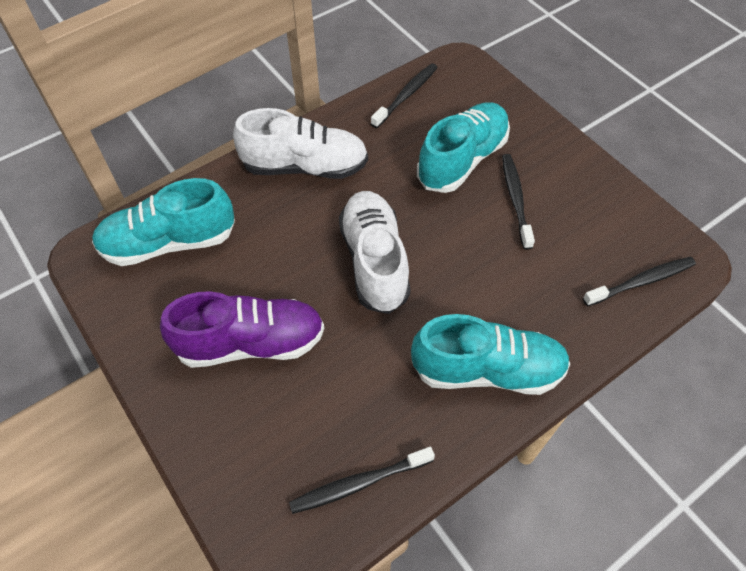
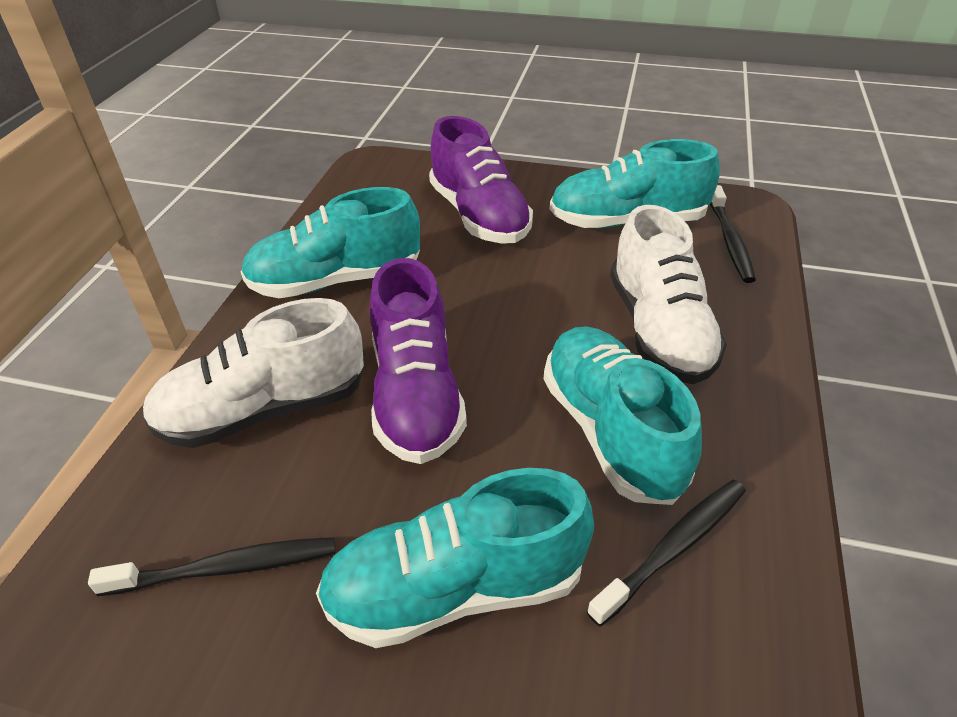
black toothbrush: 4 -> 3
purple shoe: 1 -> 2
turquoise shoe: 3 -> 4

